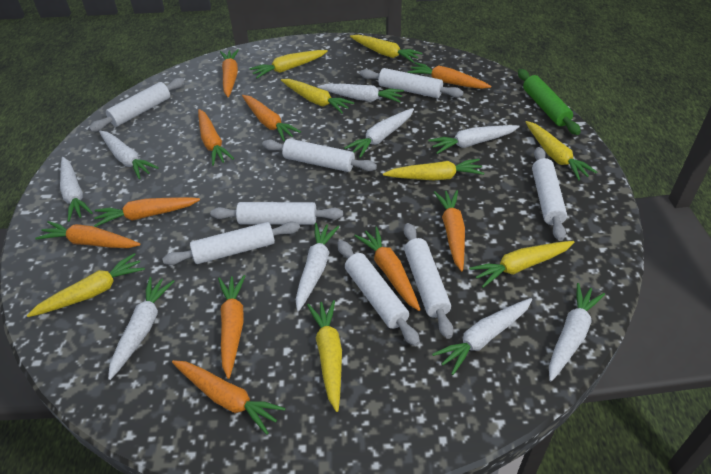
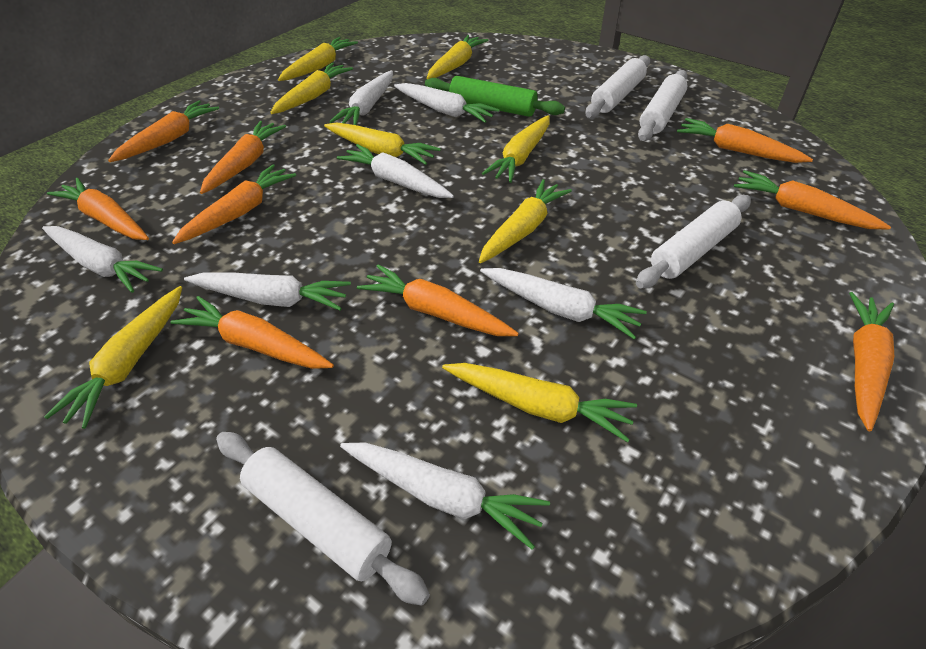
orange carrot: 10 -> 9
white carrot: 9 -> 7
white rolling pin: 8 -> 4

